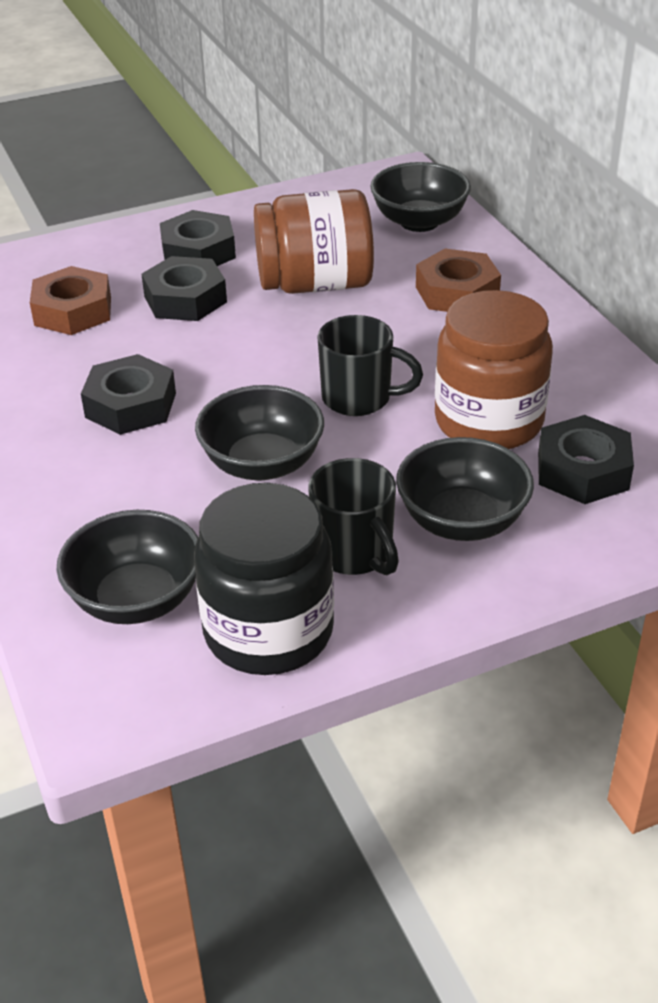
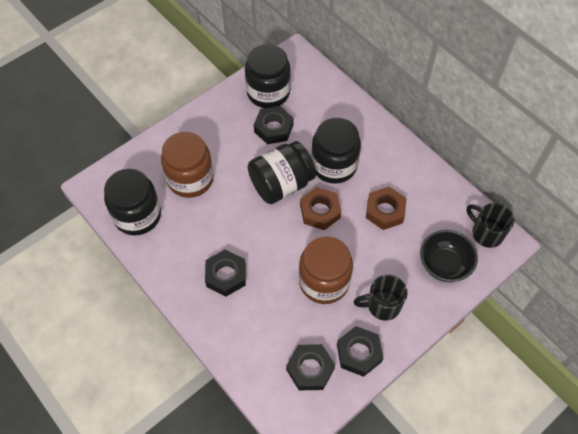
black bowl: 4 -> 1
black jar: 1 -> 4

